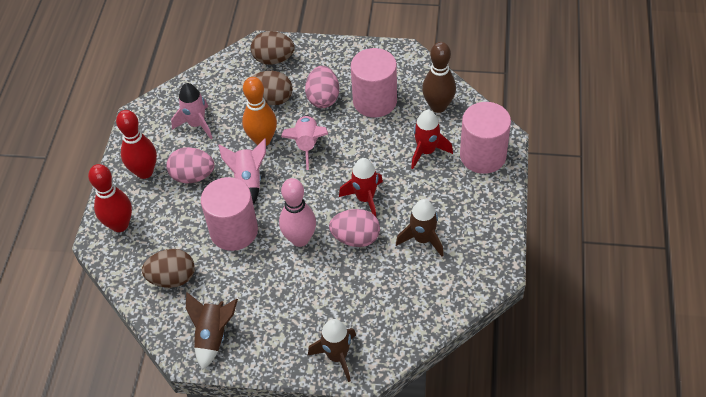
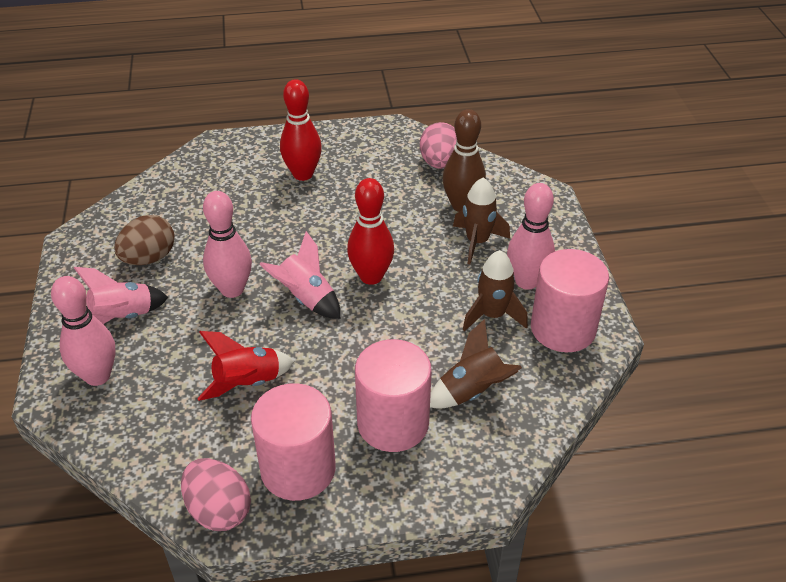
brown egg: 3 -> 1
orange bowling pin: 1 -> 0
pink bowling pin: 1 -> 3
pink egg: 3 -> 2
pink rocket: 3 -> 2
red rocket: 2 -> 1

